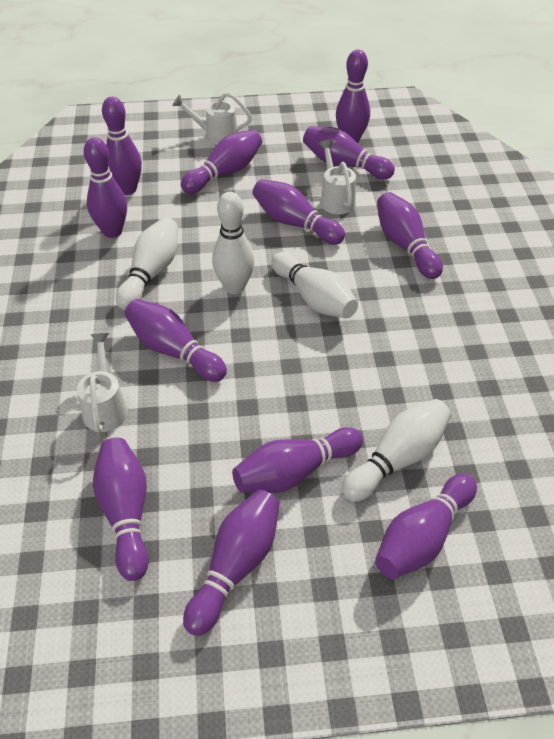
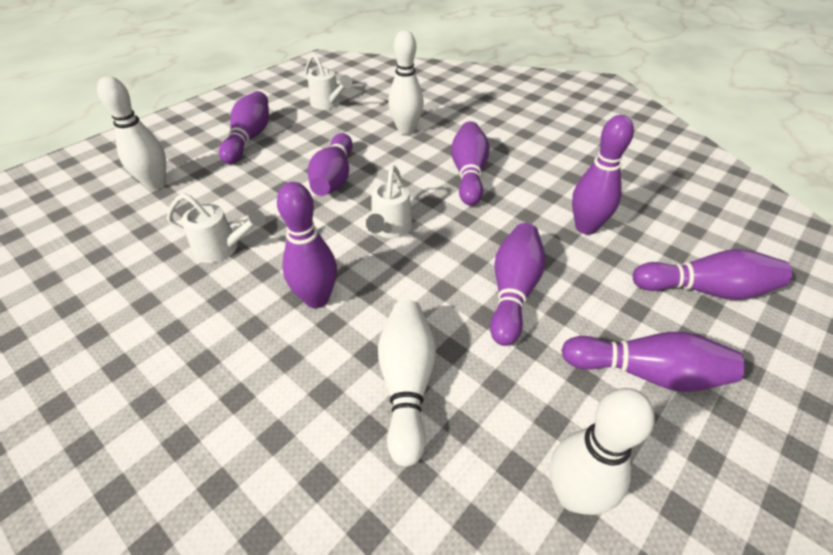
purple bowling pin: 12 -> 8

